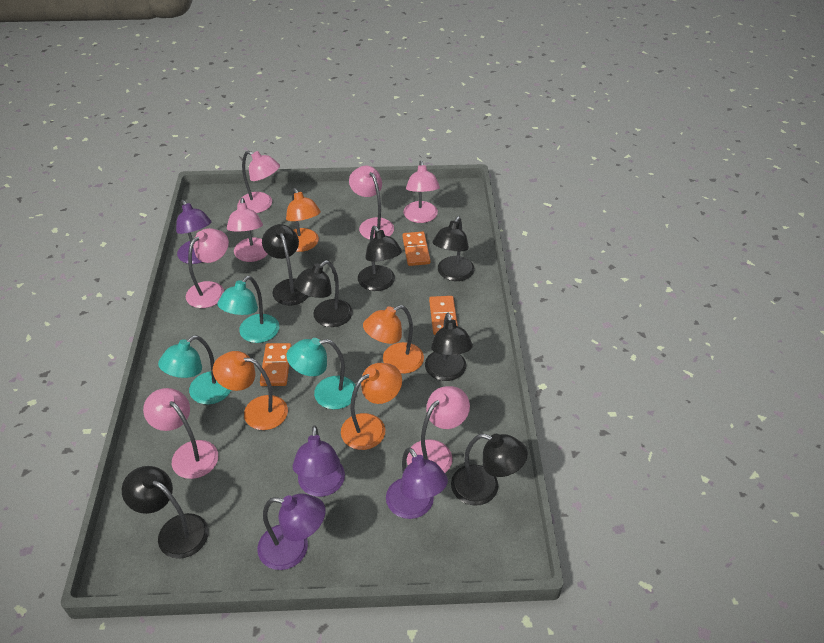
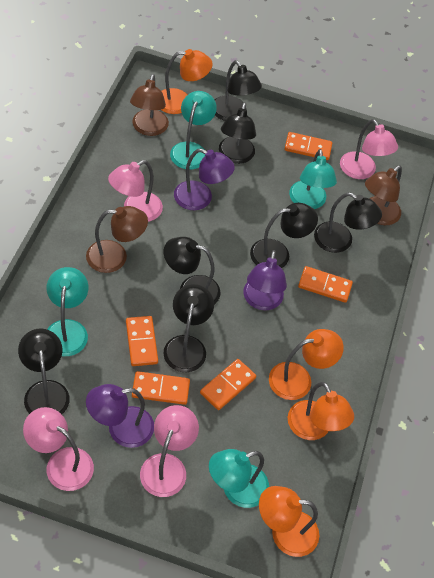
brown lamp: 0 -> 3
orange domino: 3 -> 5
pink lamp: 7 -> 4
purple lamp: 4 -> 3
turquoise lamp: 3 -> 4

